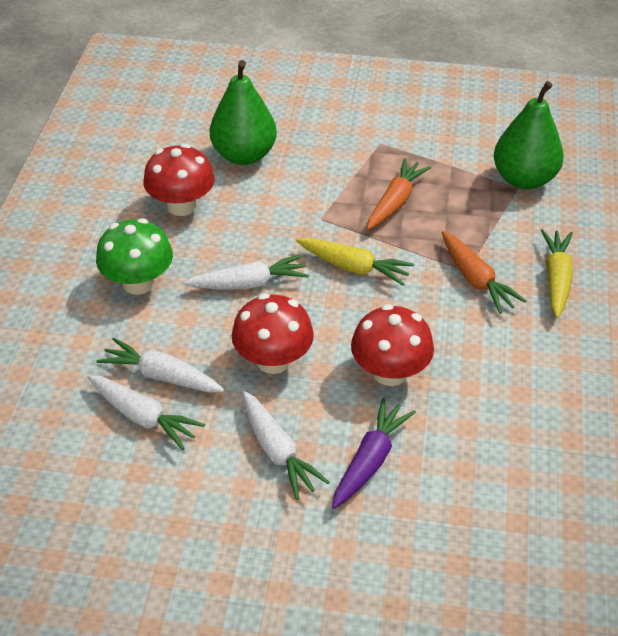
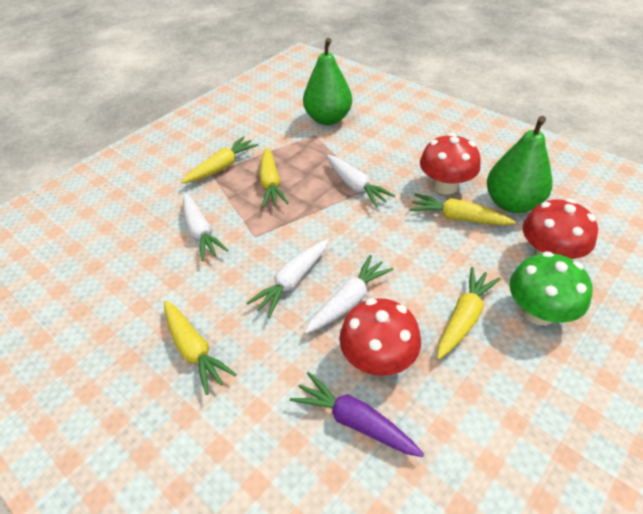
orange carrot: 2 -> 0
yellow carrot: 2 -> 5

